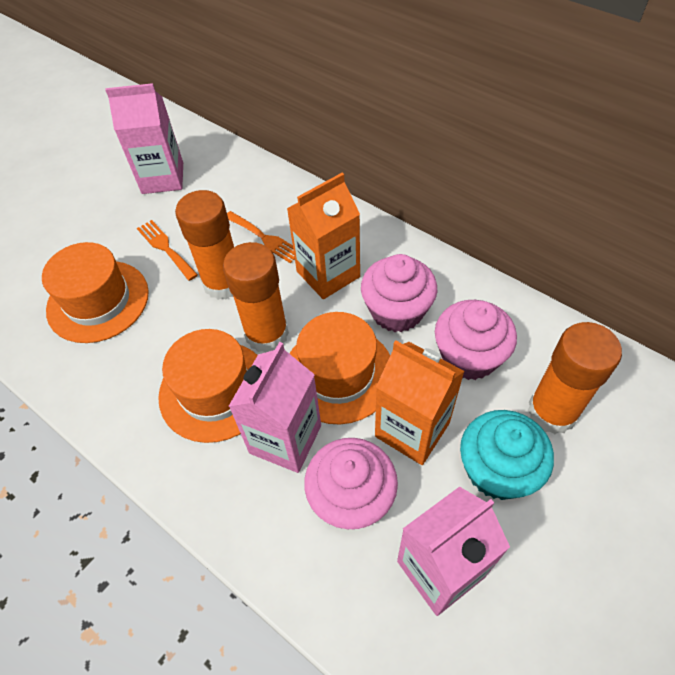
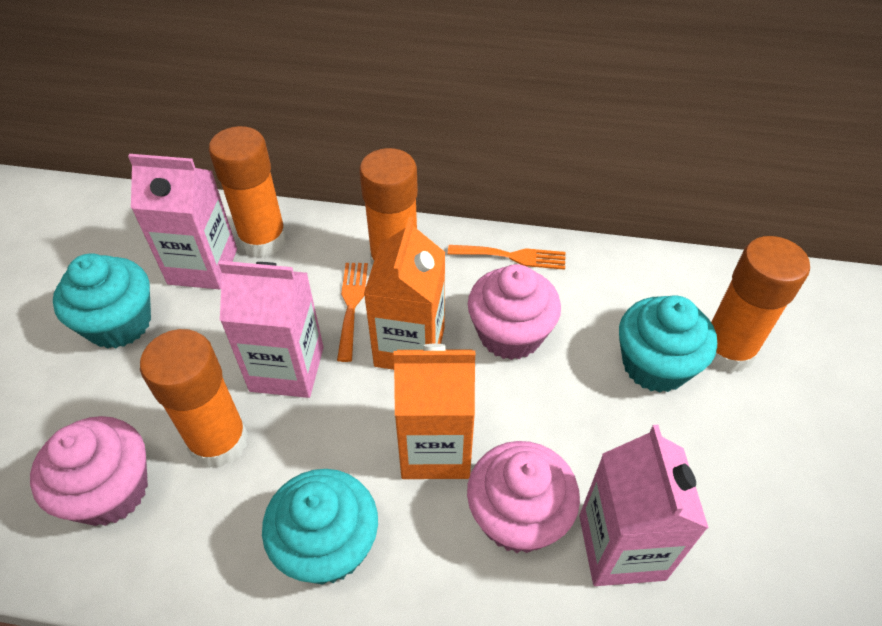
orange glue stick: 3 -> 4
orange hat: 3 -> 0
turquoise cupcake: 1 -> 3

